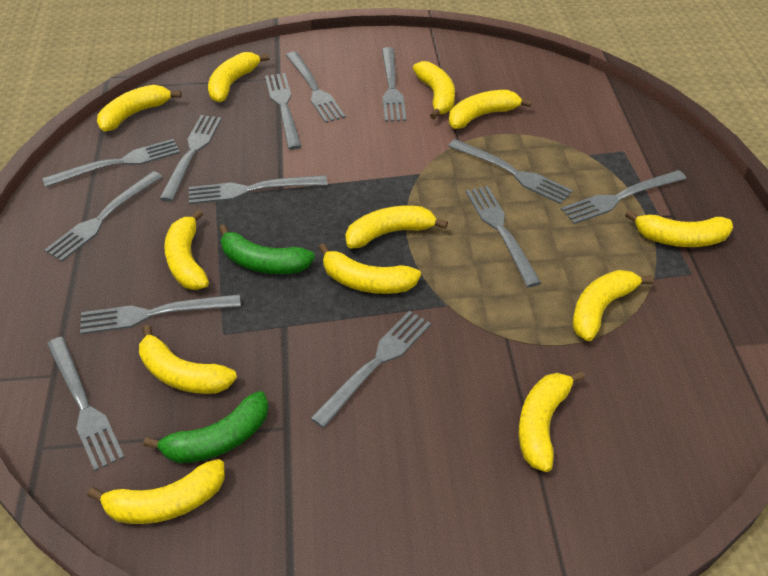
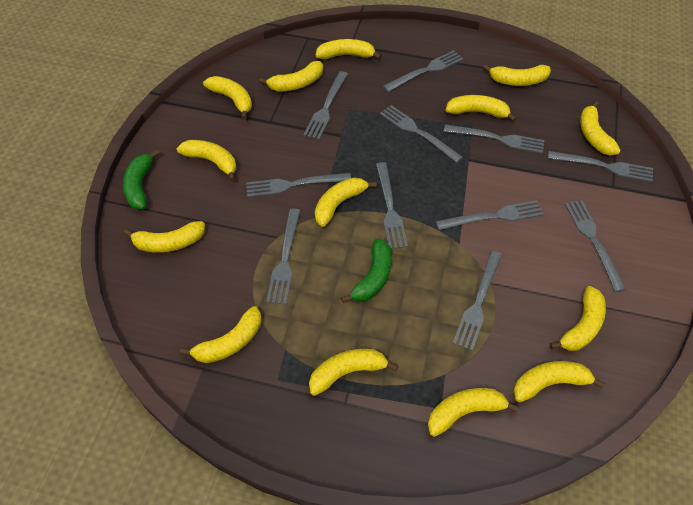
grey fork: 13 -> 11
yellow banana: 12 -> 14

